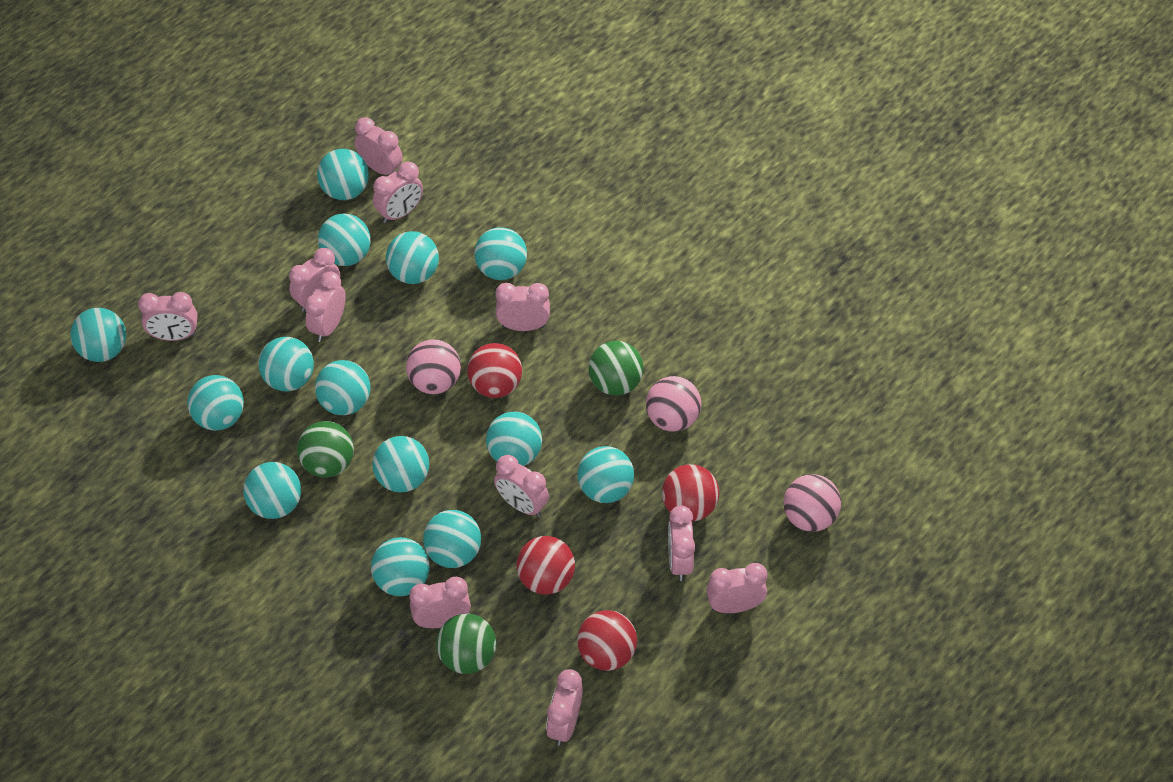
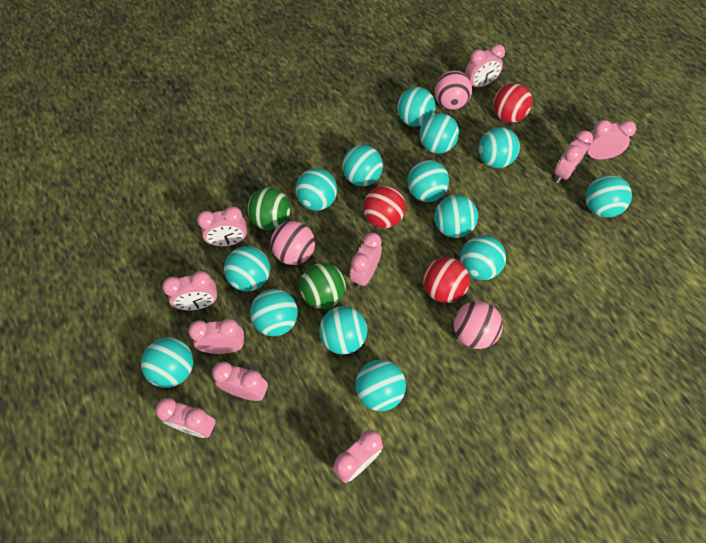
green ball: 3 -> 2
pink clock: 11 -> 10
red ball: 4 -> 3

